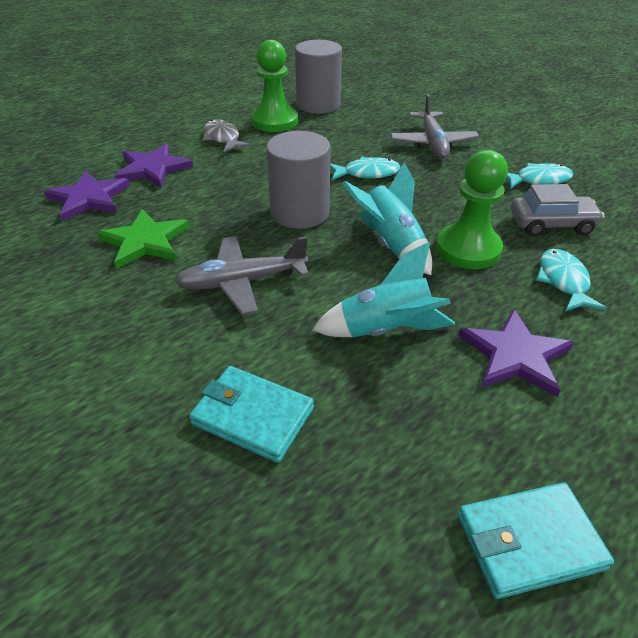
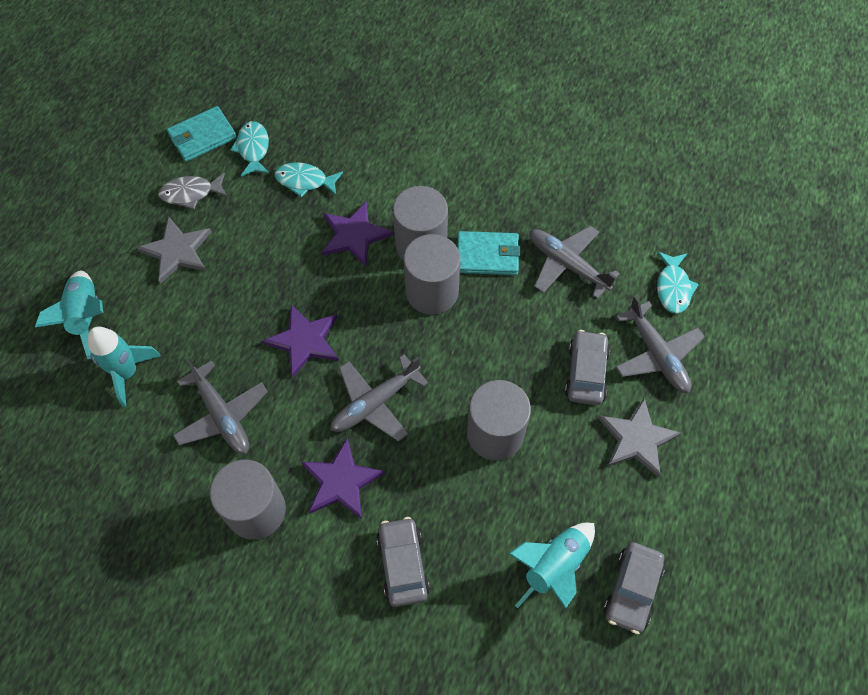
green pawn: 2 -> 0
green star: 1 -> 0
grey car: 1 -> 3
grey cylinder: 2 -> 4
grey plane: 2 -> 4
grey star: 0 -> 2
turquoise rocket: 2 -> 3

